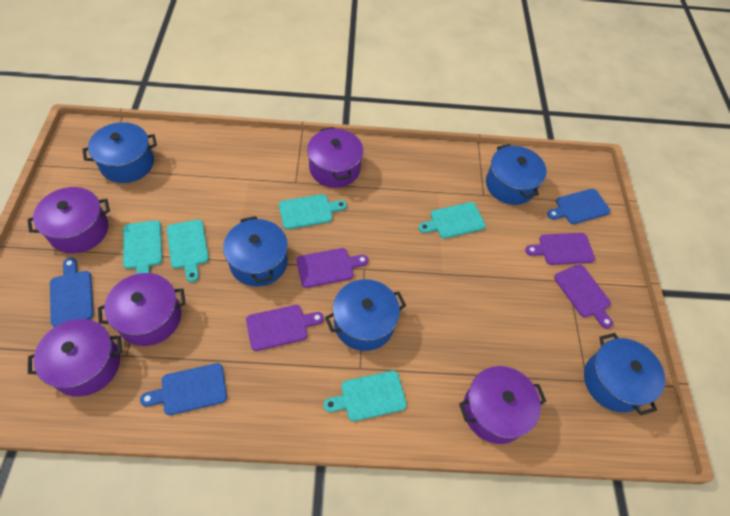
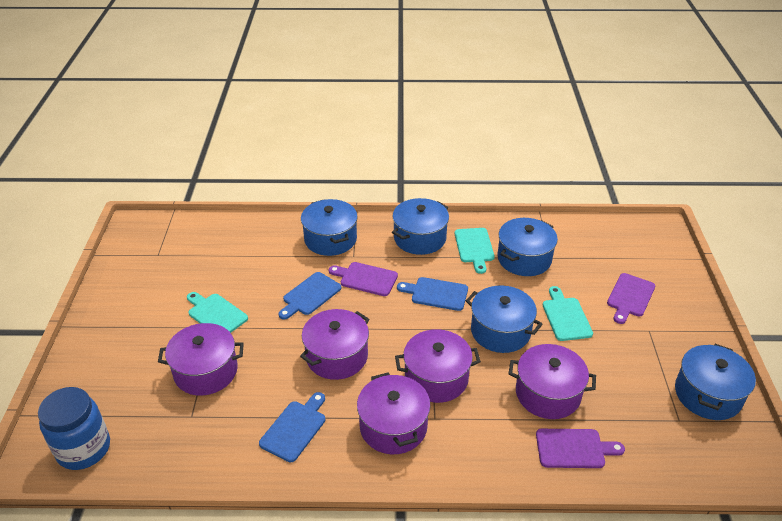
blue jar: 0 -> 1
purple cutting board: 4 -> 3
turquoise cutting board: 5 -> 3

